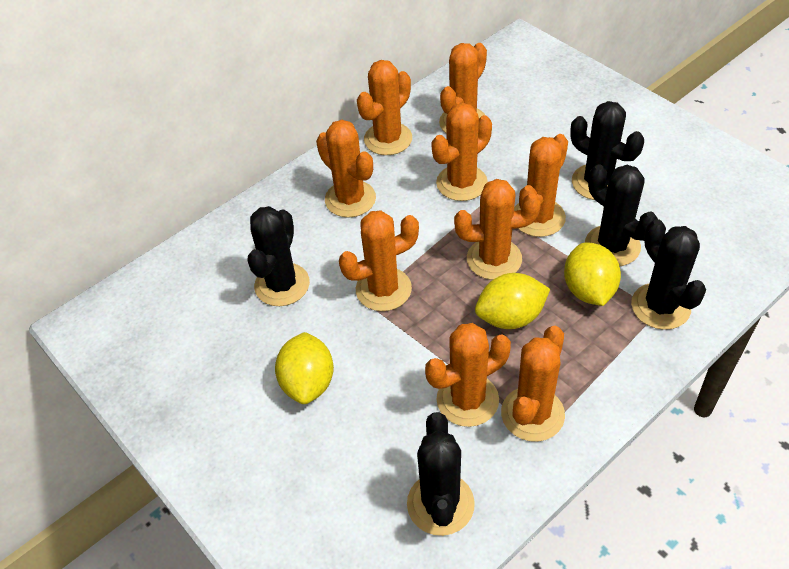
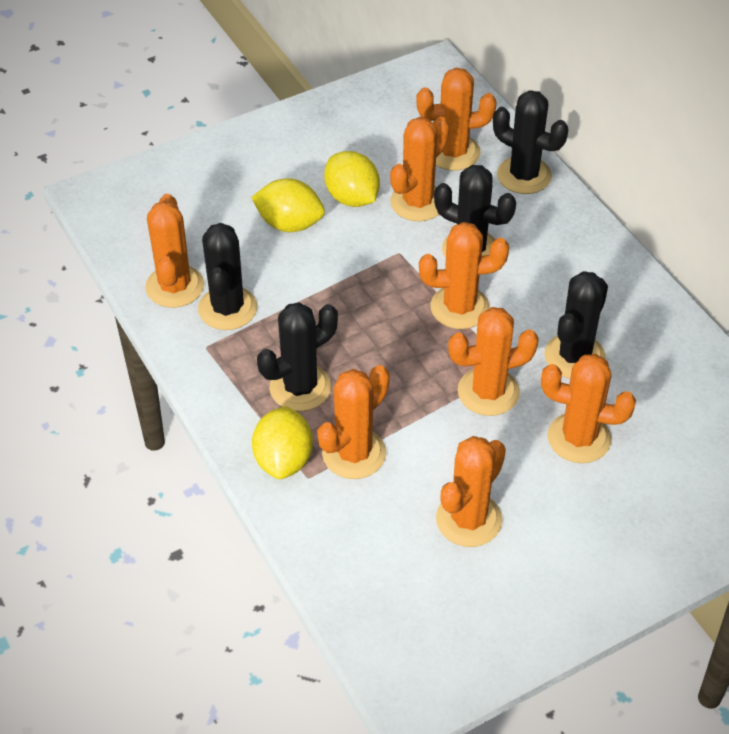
orange cactus: 9 -> 8

